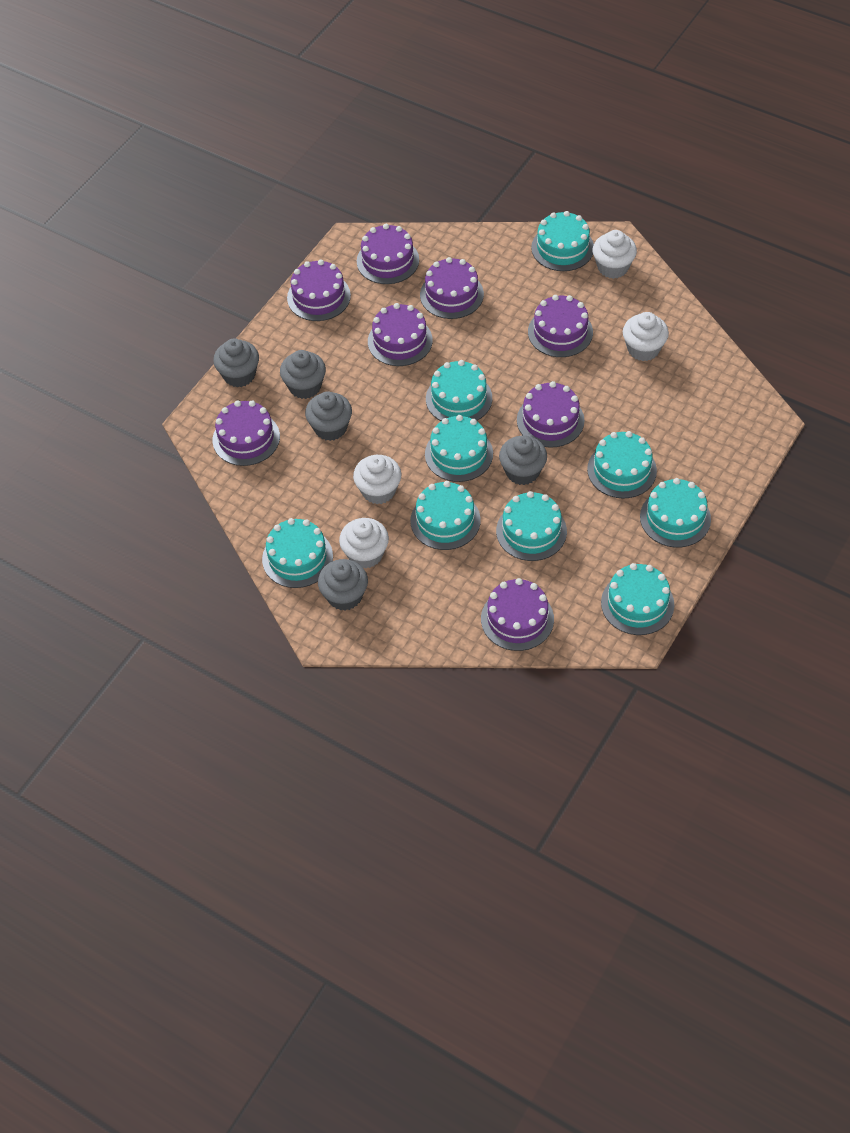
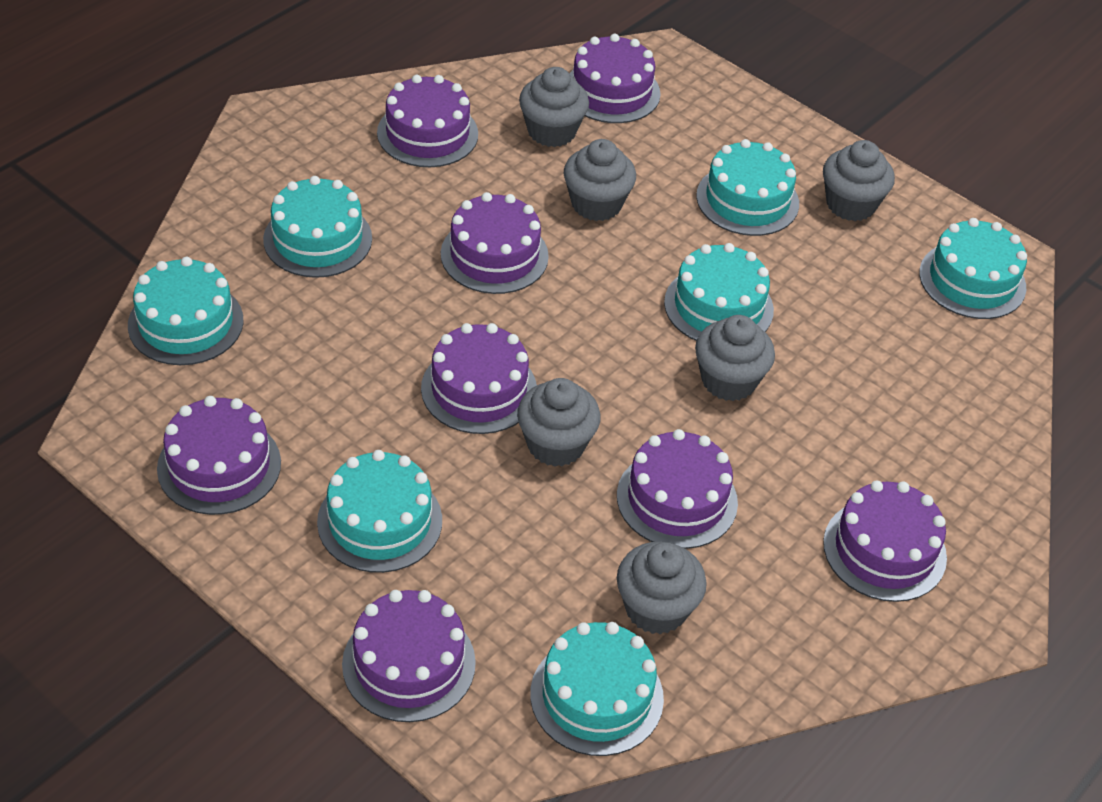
grey cupcake: 5 -> 6
turquoise cake: 9 -> 7
white cupcake: 4 -> 0

